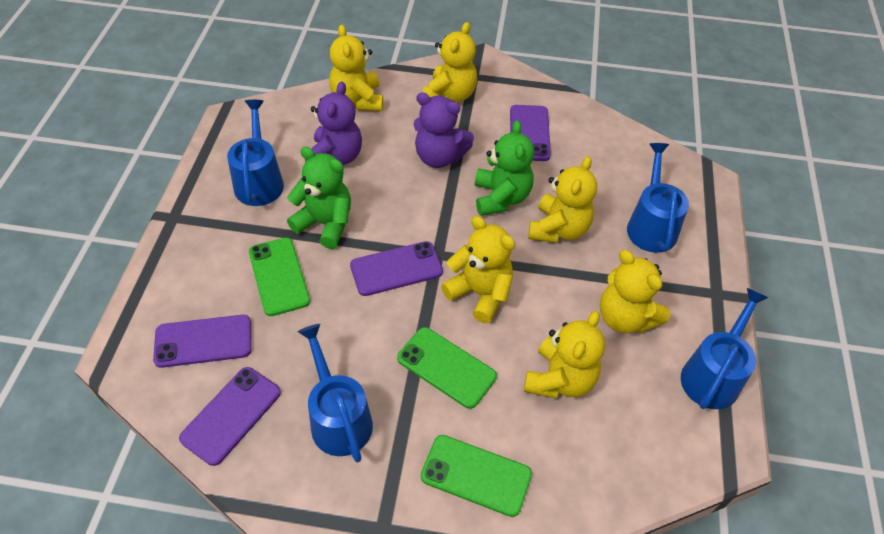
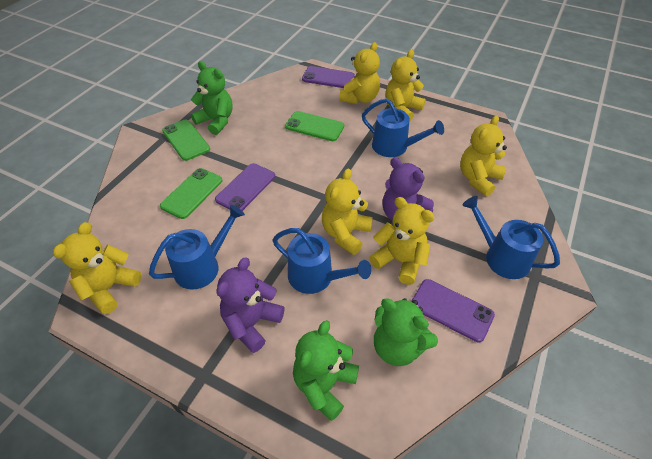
green teddy bear: 2 -> 3
purple phone: 4 -> 3

